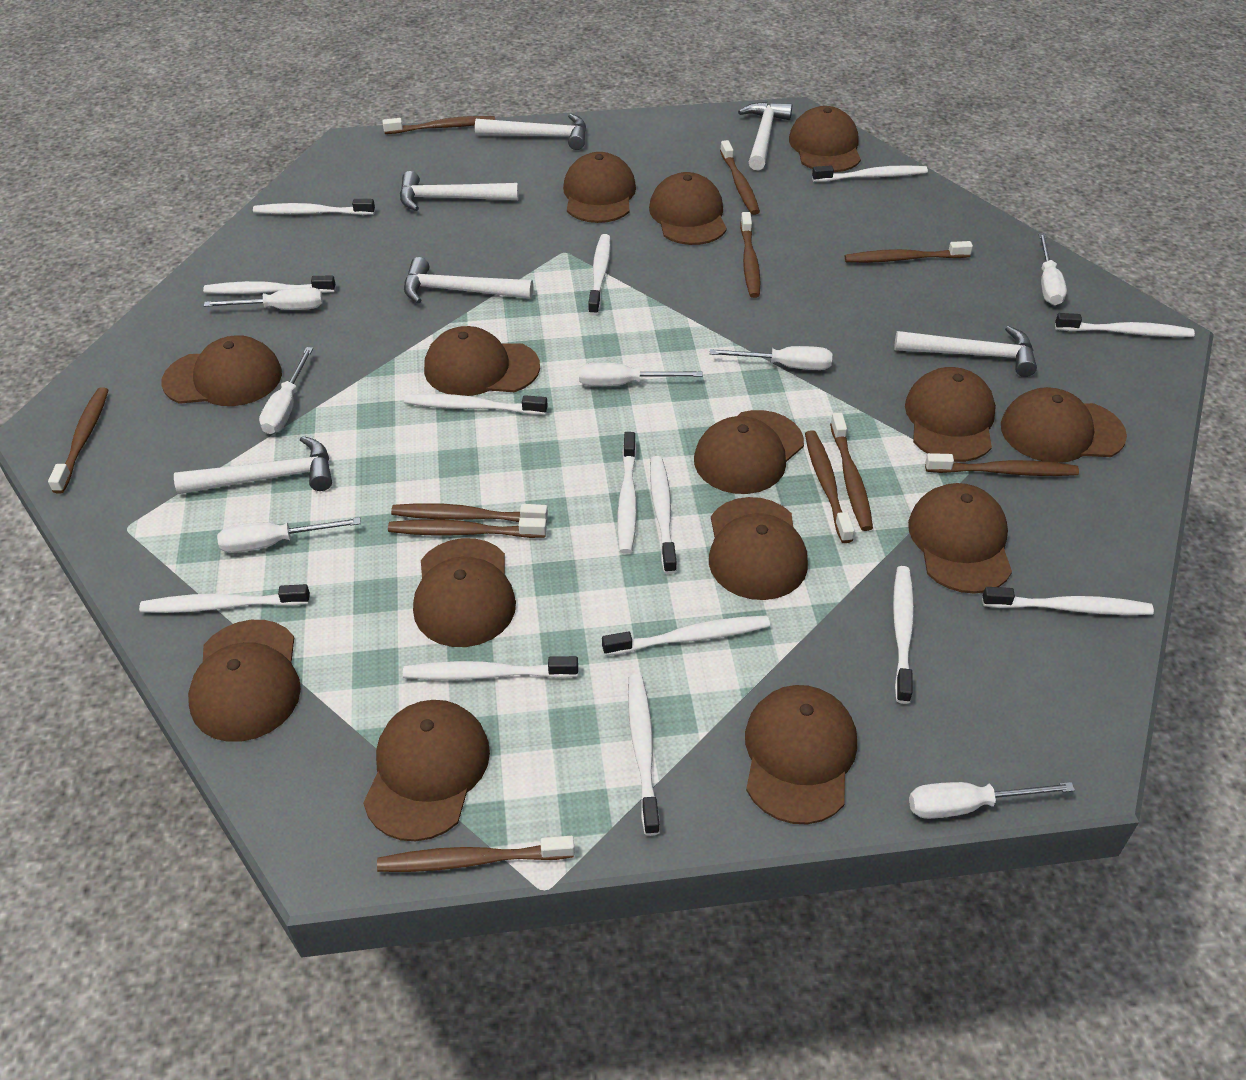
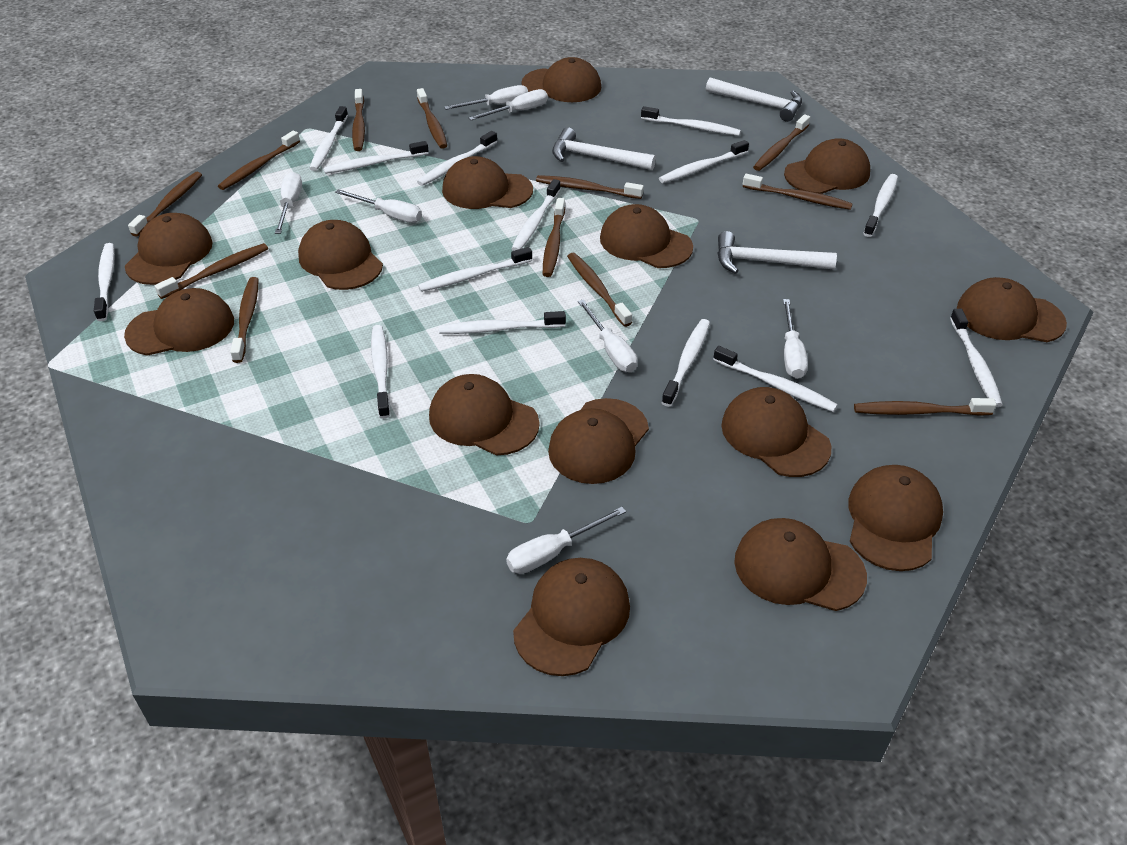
brown toothbrush: 11 -> 12
white hammer: 6 -> 3

